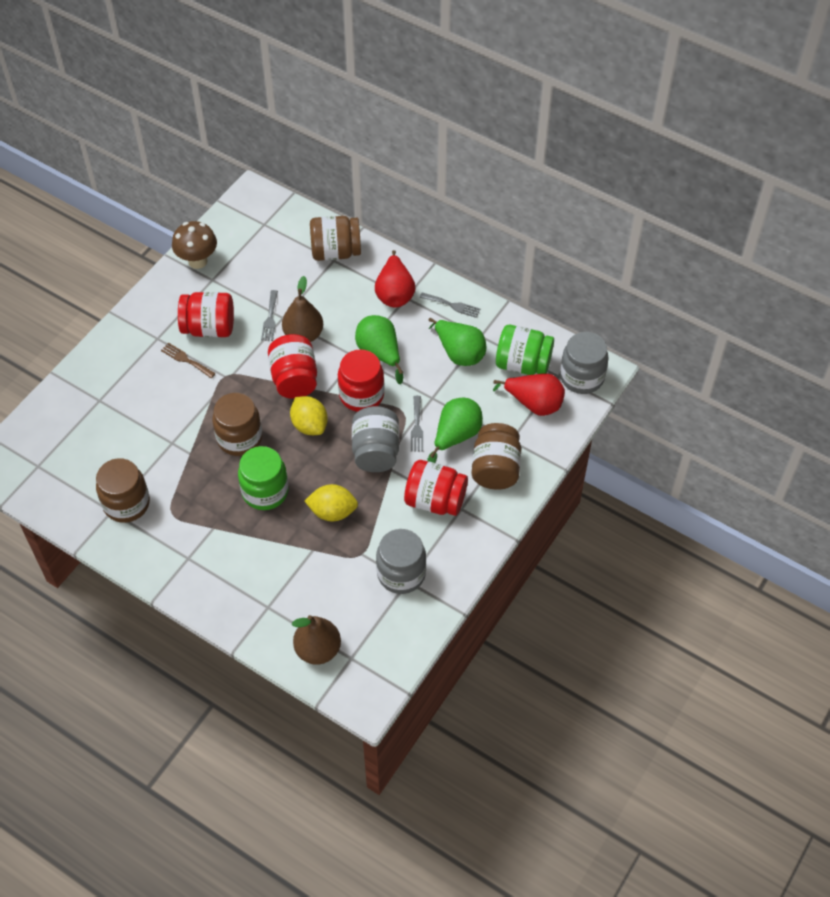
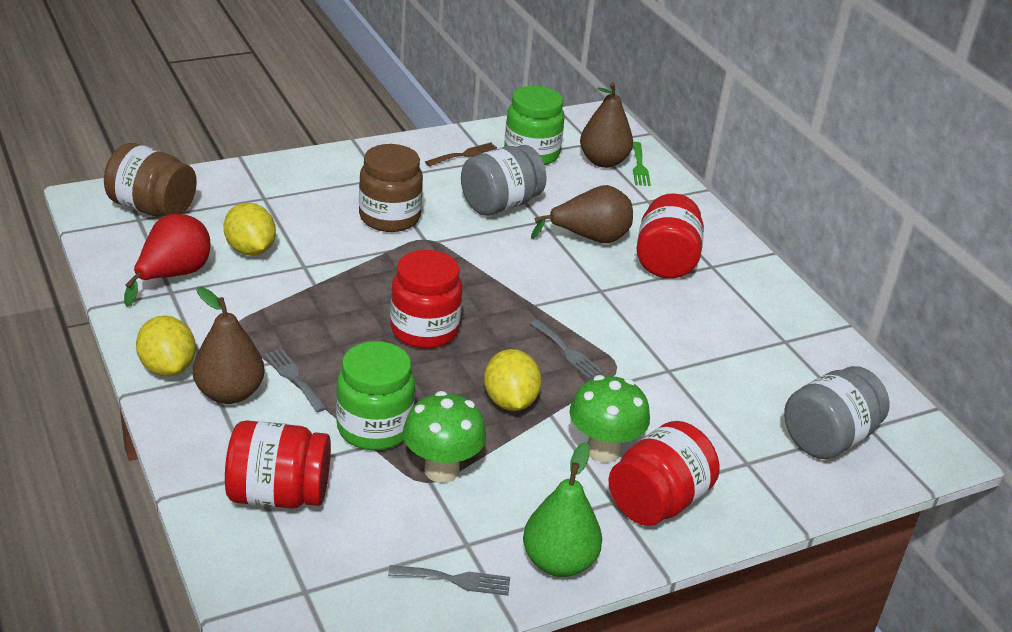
brown jar: 4 -> 2
brown mushroom: 1 -> 0
brown pear: 2 -> 3
green fork: 0 -> 1
green mushroom: 0 -> 2
green pear: 3 -> 1
grey jar: 3 -> 2
red pear: 2 -> 1
yellow lemon: 2 -> 3

